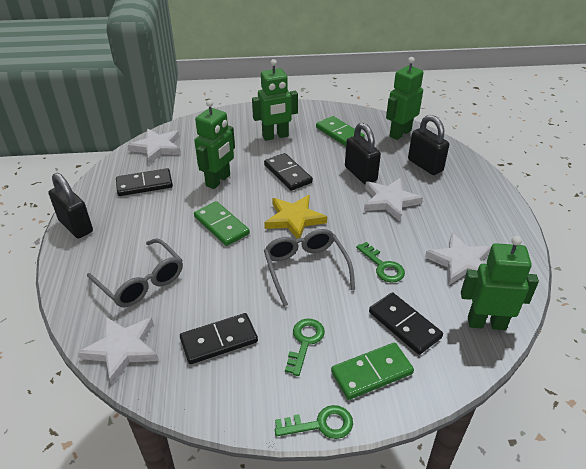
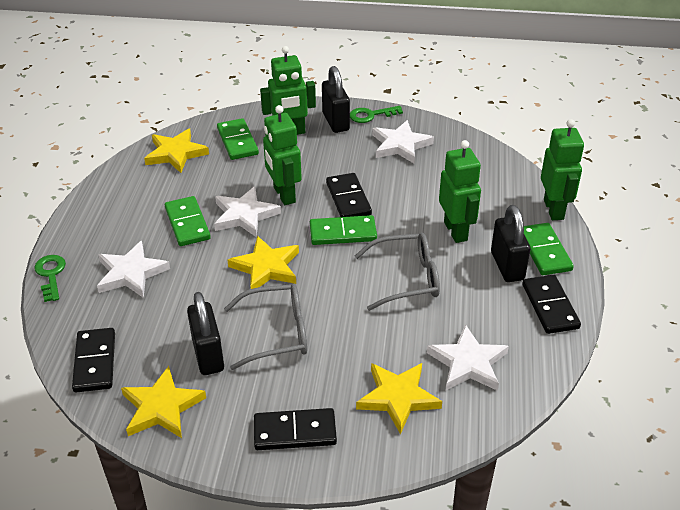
green domino: 3 -> 4
green key: 3 -> 2
yellow star: 1 -> 4

